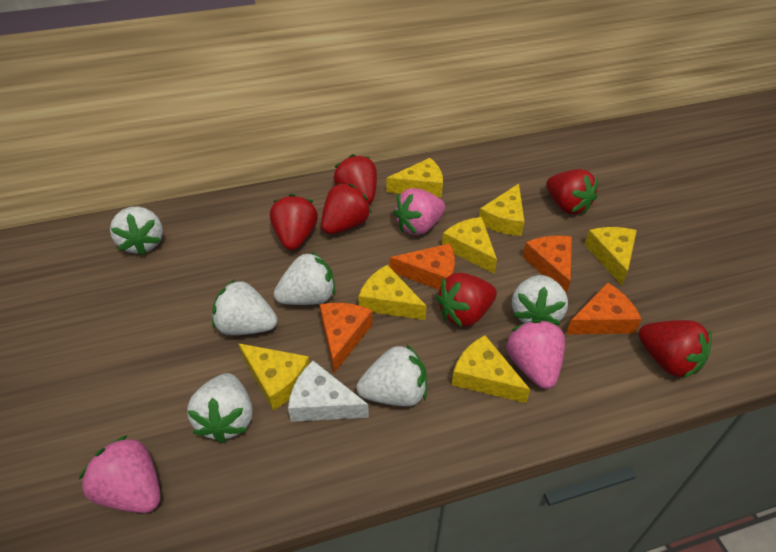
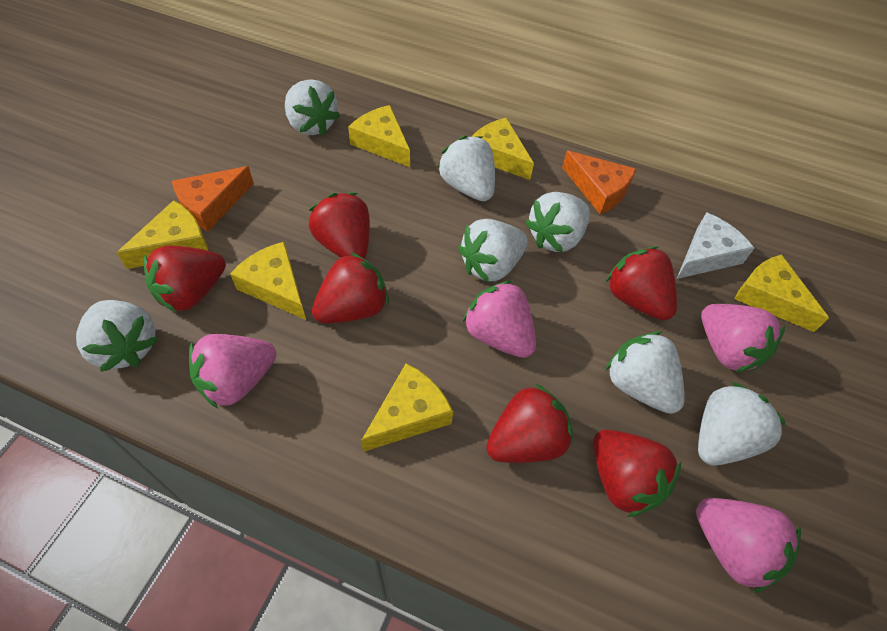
orange cheese: 4 -> 2
pink strawberry: 3 -> 4
white strawberry: 6 -> 7
yellow cheese: 7 -> 6

